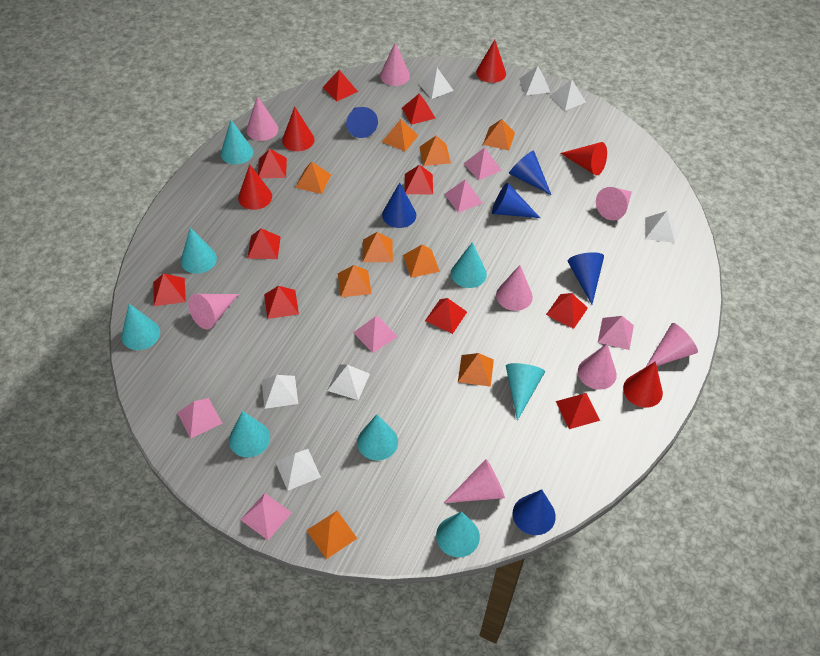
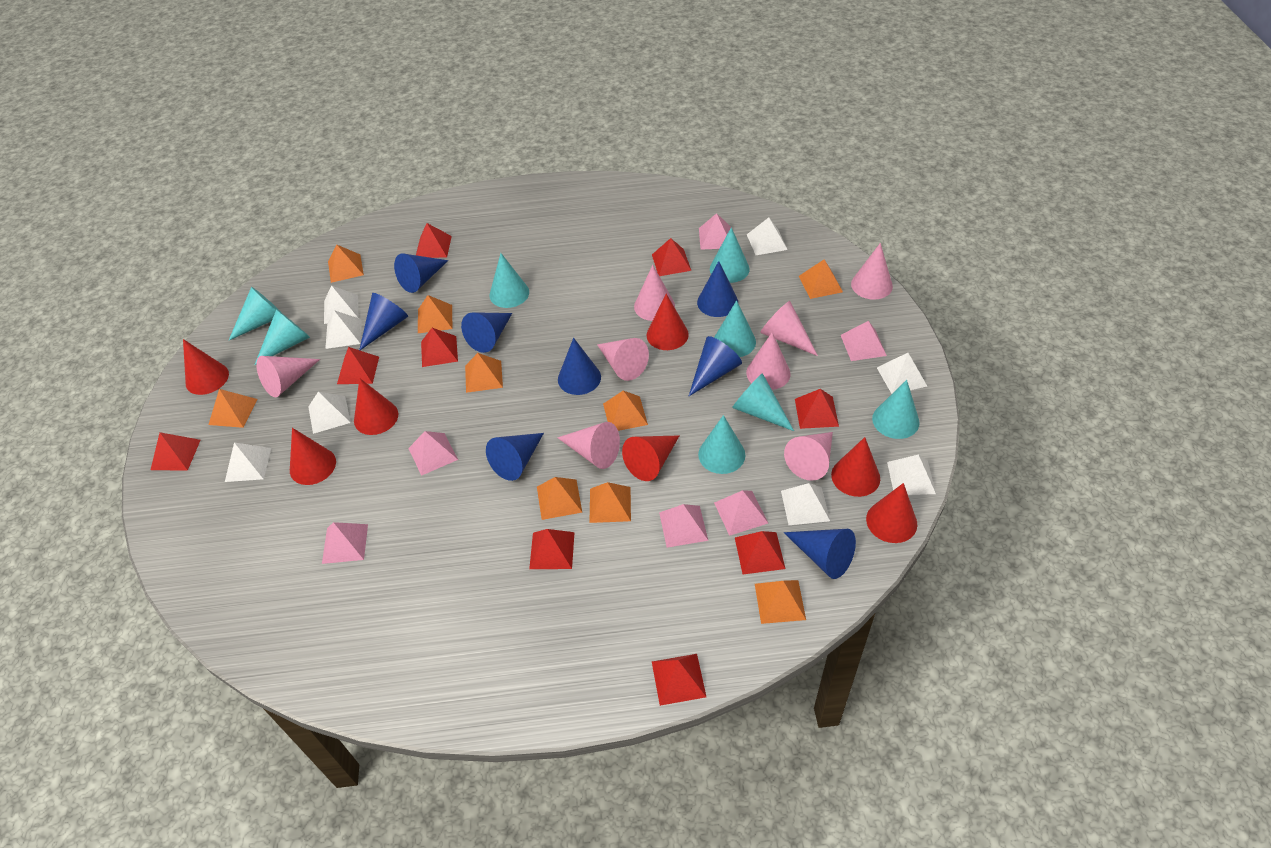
blue cone: 6 -> 8
red cone: 5 -> 7
red pyramid: 10 -> 9
white pyramid: 7 -> 8

